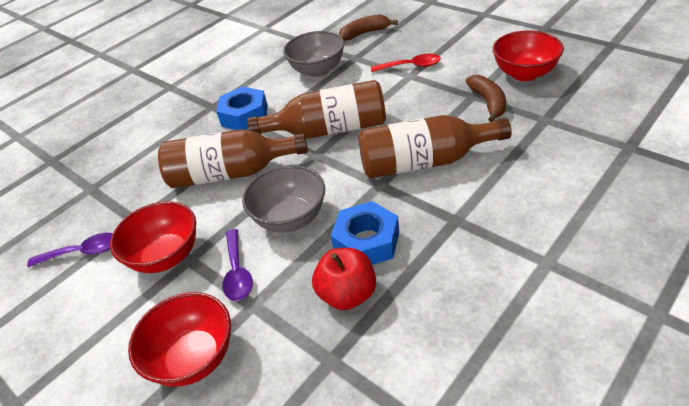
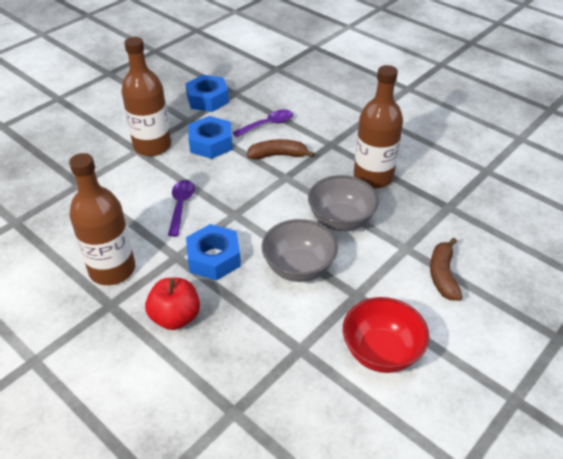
blue nut: 2 -> 3
red bowl: 3 -> 1
red spoon: 1 -> 0

